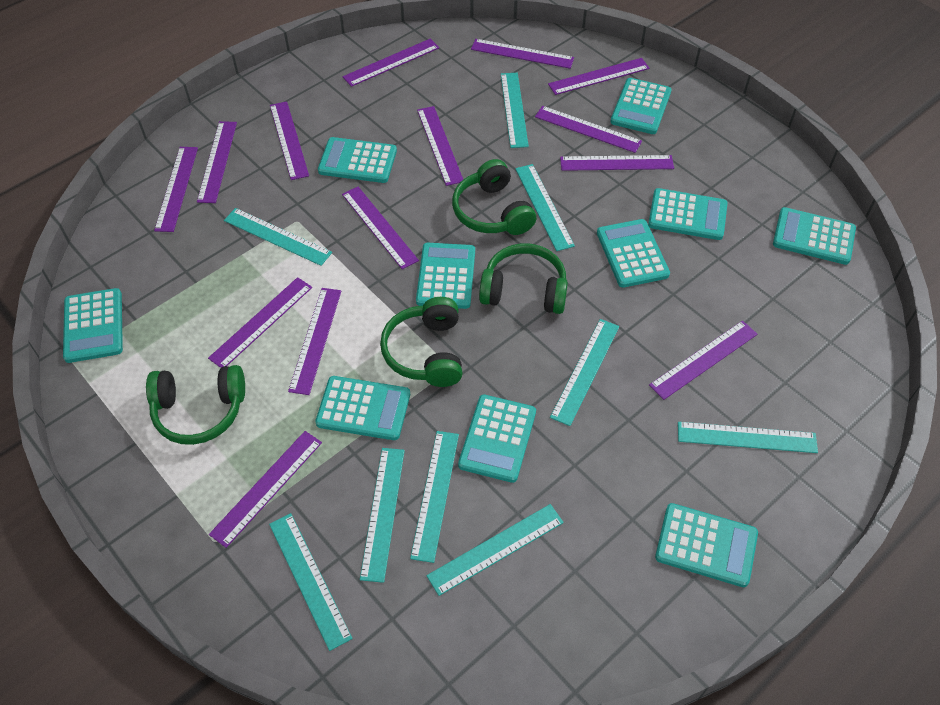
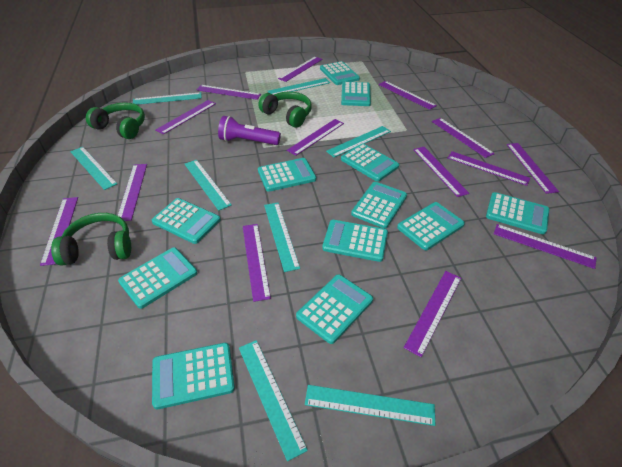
green headphones: 4 -> 3
purple flashlight: 0 -> 1
turquoise calculator: 10 -> 12
turquoise ruler: 9 -> 8

